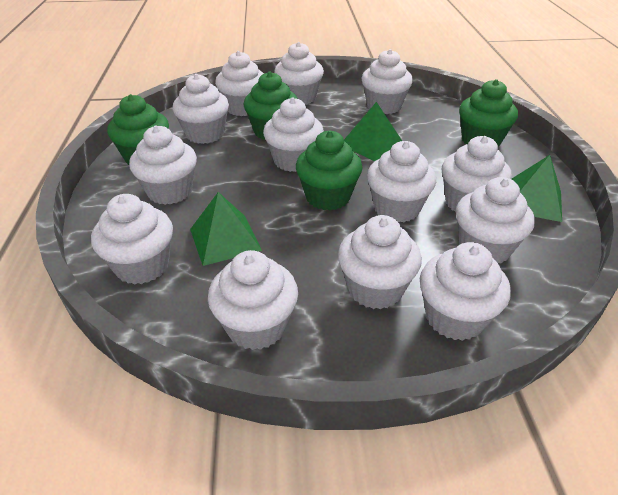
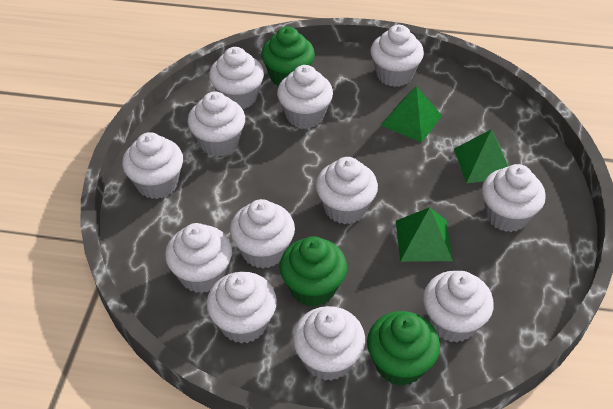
green cupcake: 4 -> 3
white cupcake: 13 -> 12

